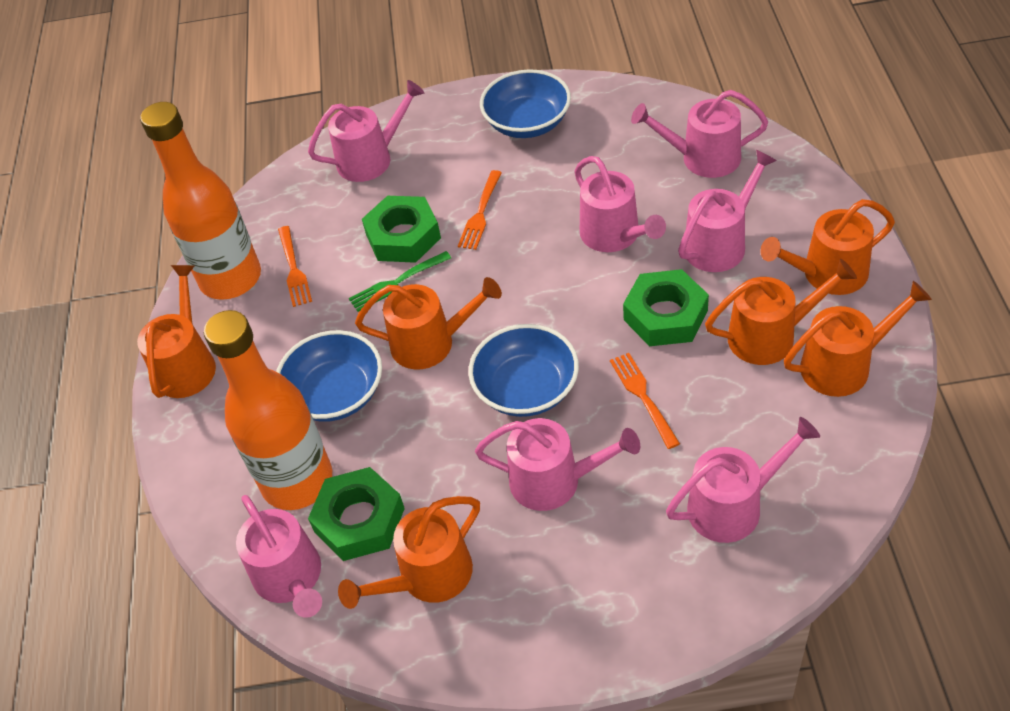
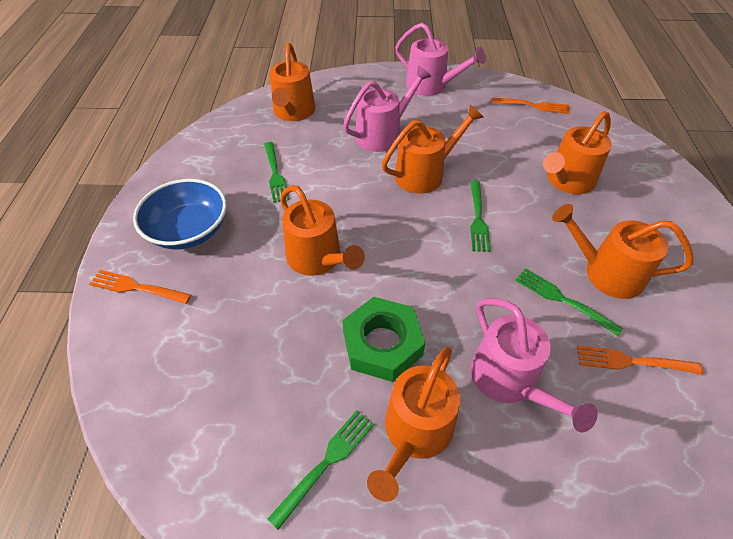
blue bowl: 3 -> 1
green fork: 1 -> 4
green nut: 3 -> 1
orange bottle: 2 -> 0
pink watering can: 7 -> 3

